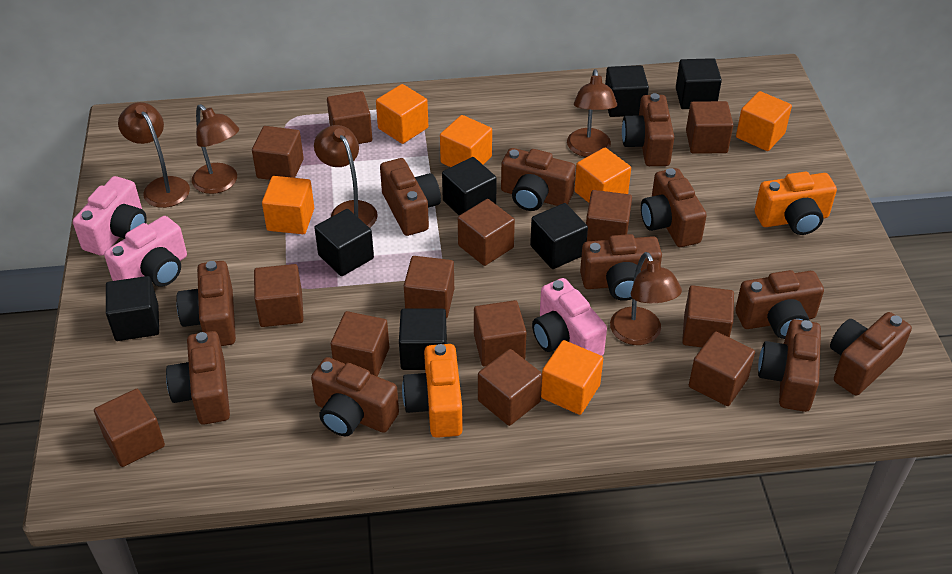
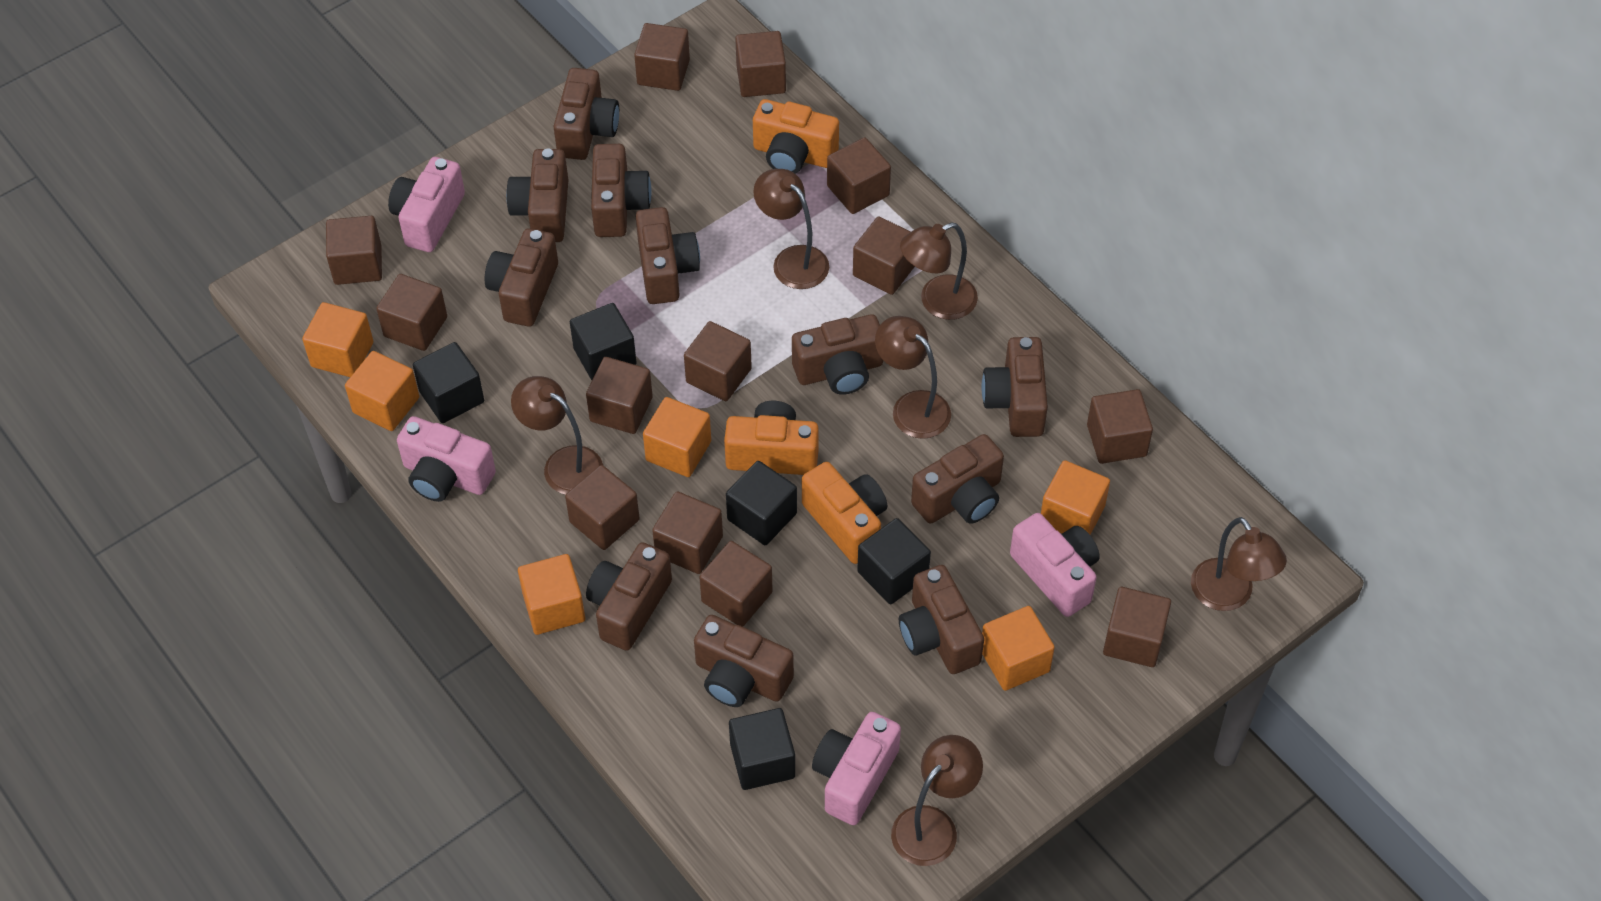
black cube: 7 -> 5
brown lamp: 5 -> 6
orange camera: 2 -> 3
pink camera: 3 -> 4

